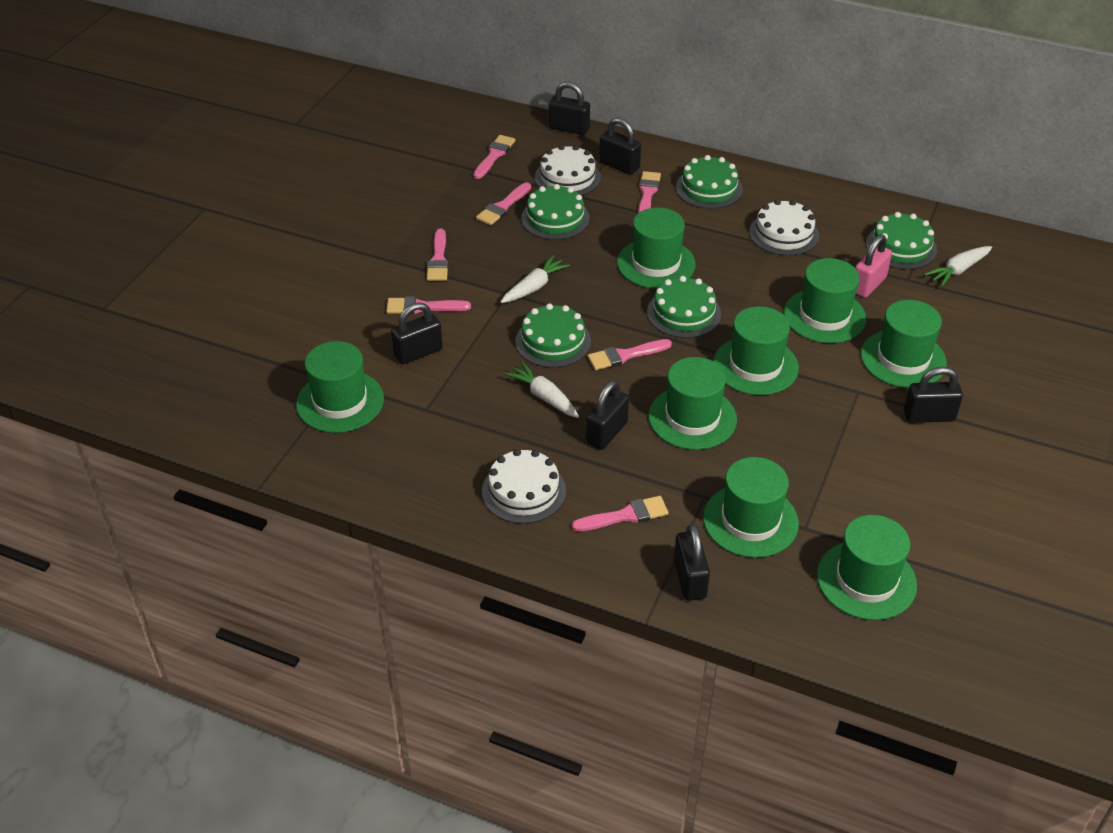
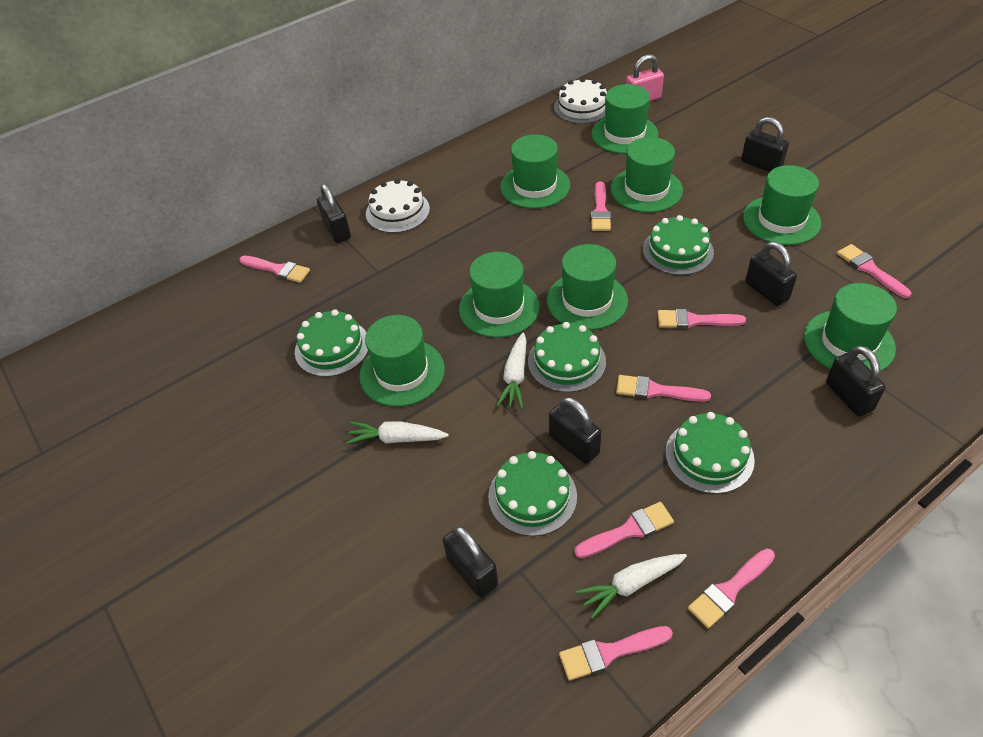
pink brush: 7 -> 8
white cake: 3 -> 2

